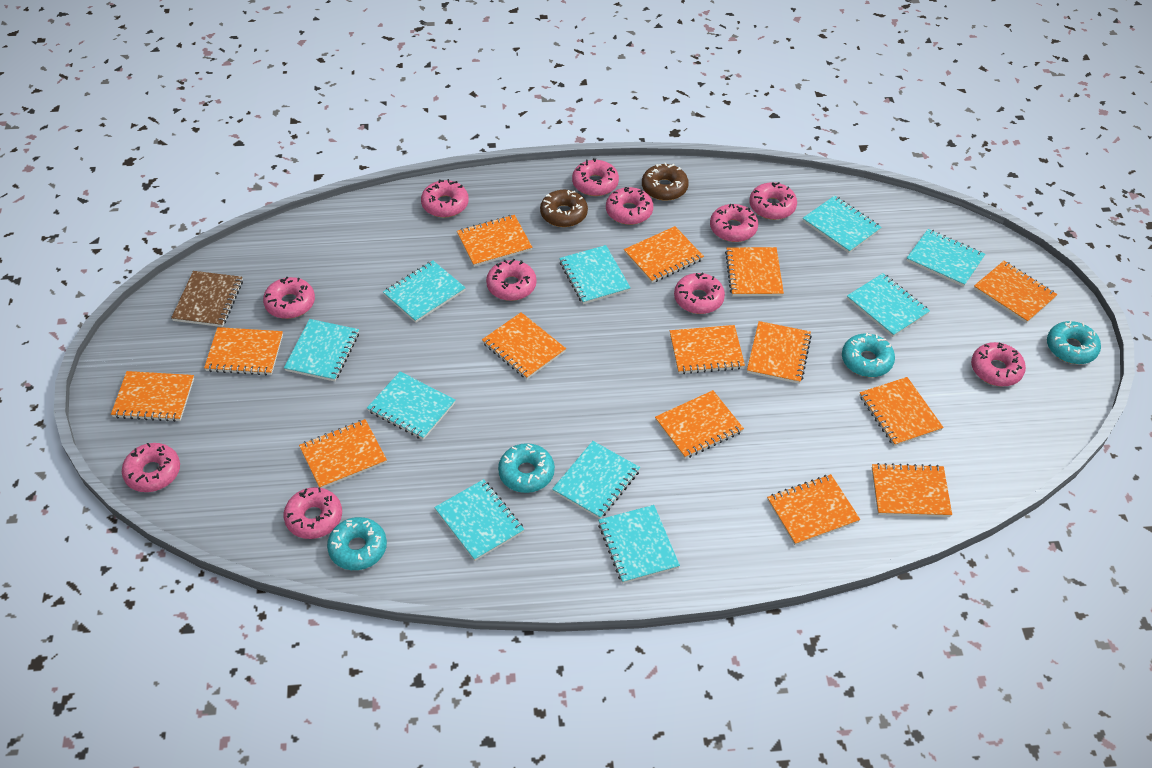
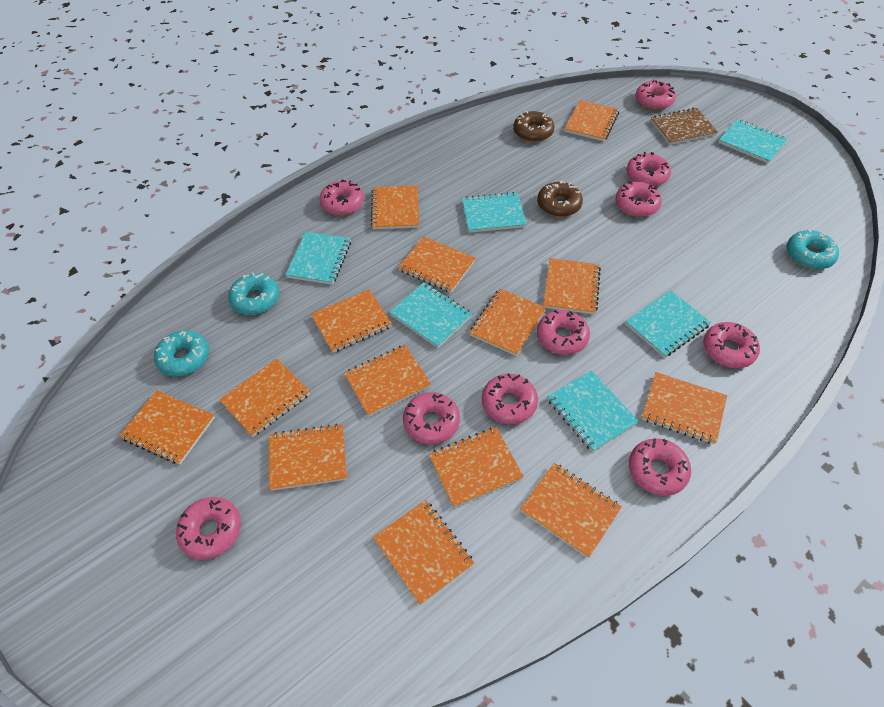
pink donut: 11 -> 10
turquoise donut: 4 -> 3
turquoise notebook: 10 -> 6

